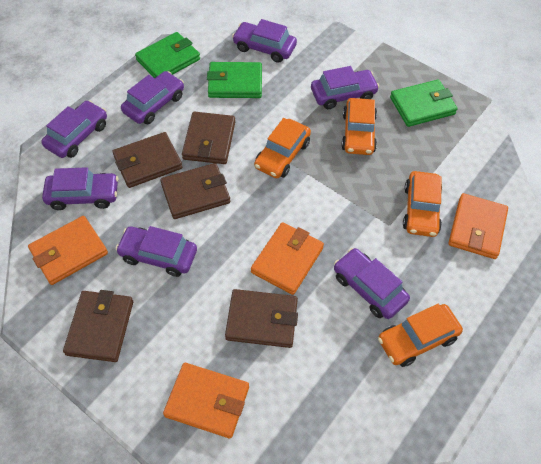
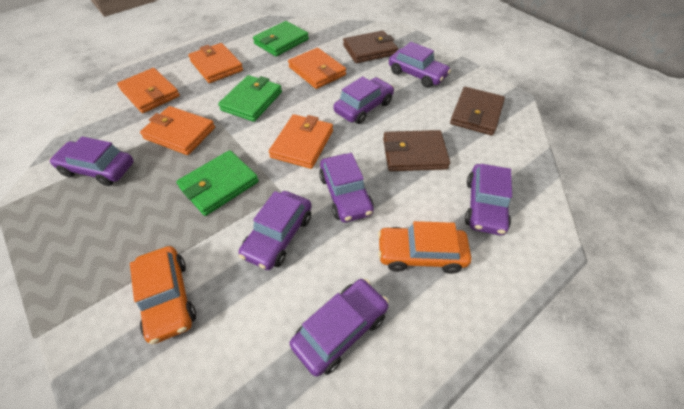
brown wallet: 5 -> 3
orange car: 4 -> 2
orange wallet: 4 -> 5

